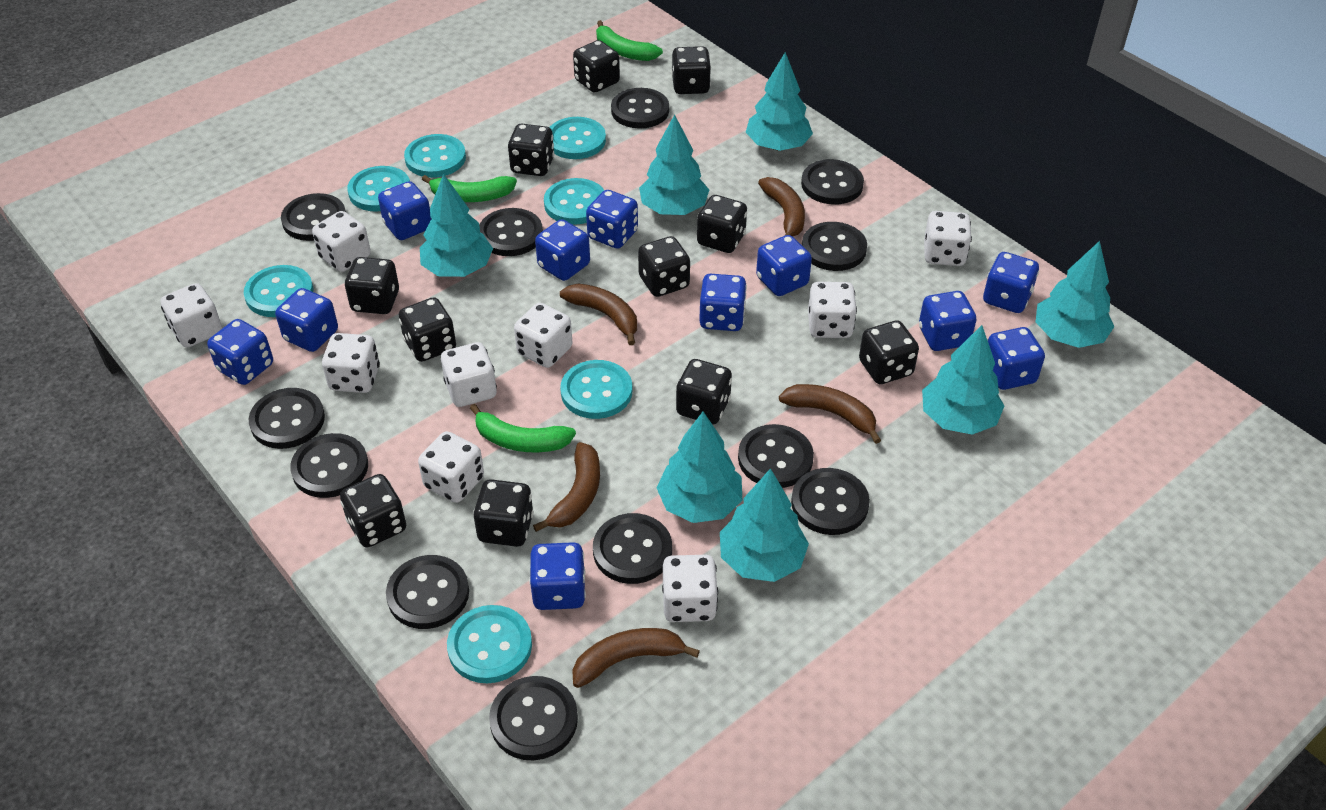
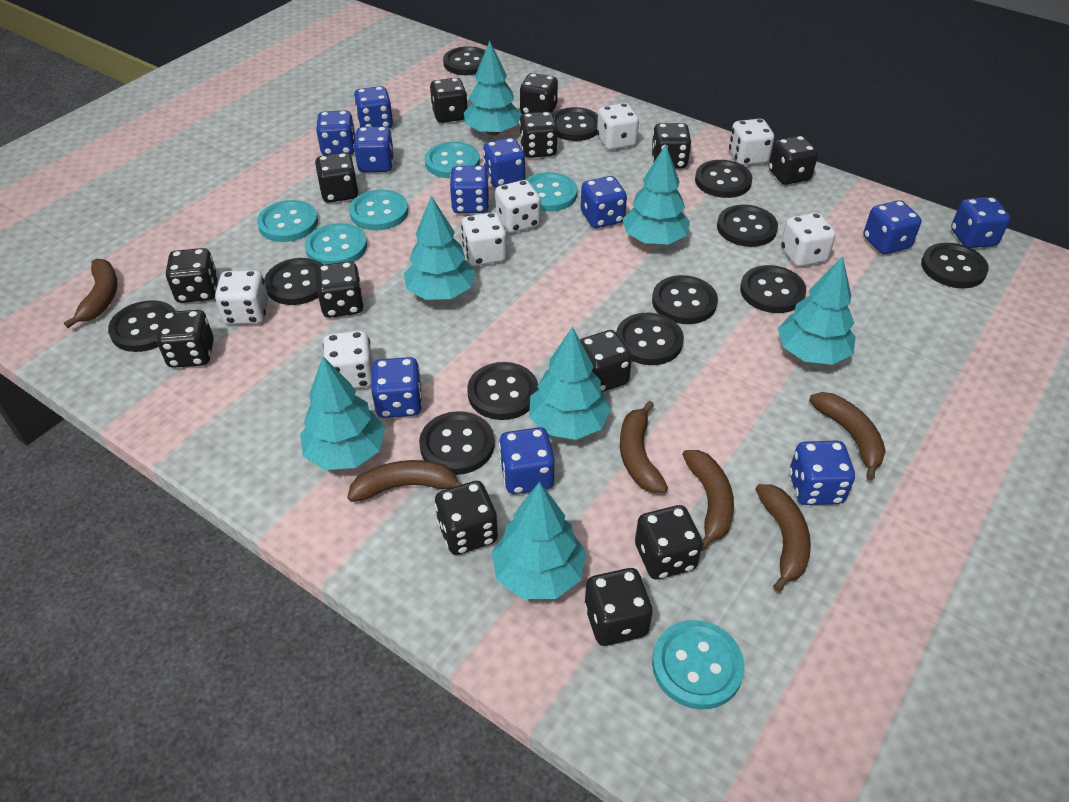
black dice: 11 -> 13
brown banana: 5 -> 6
green banana: 3 -> 0
turquoise button: 7 -> 6
white dice: 9 -> 7

